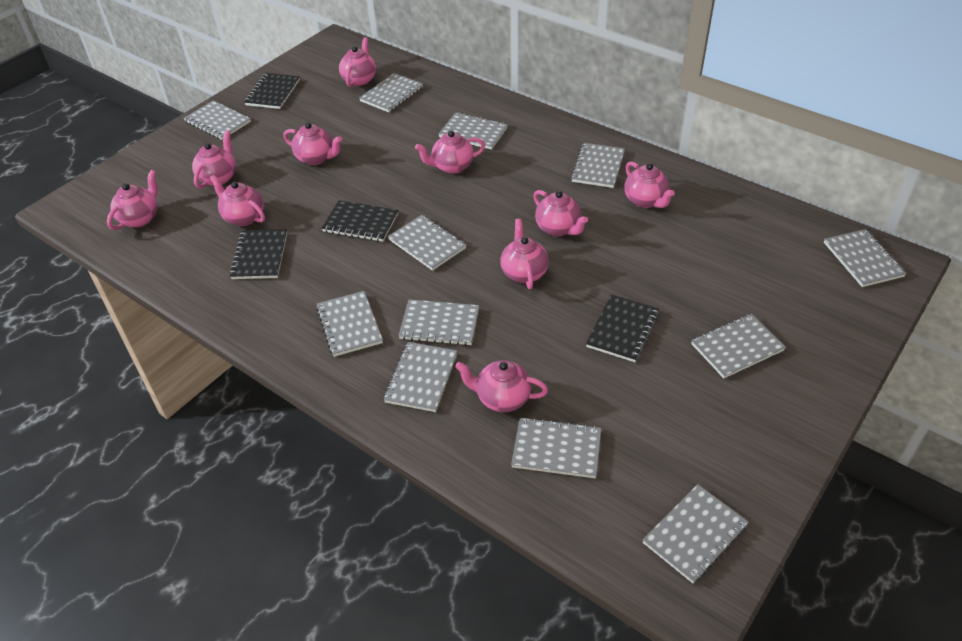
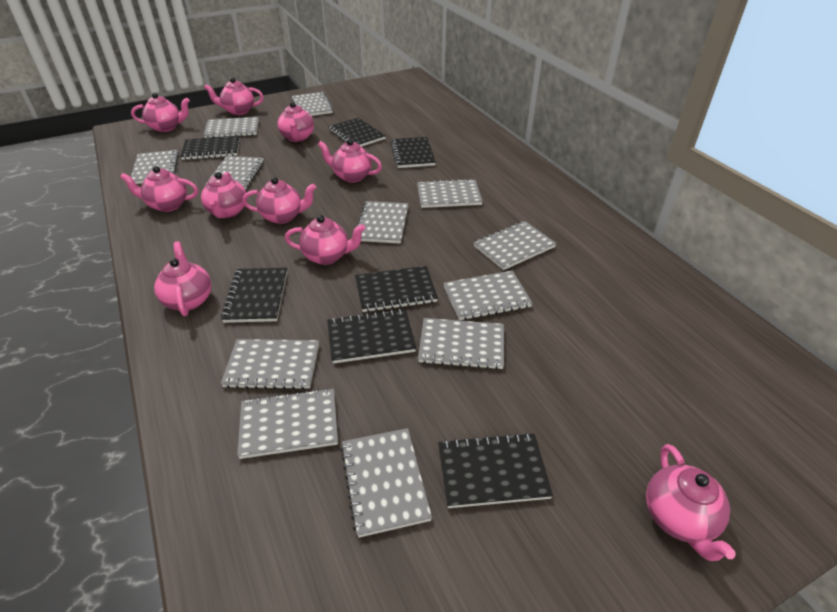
black notebook: 4 -> 7

